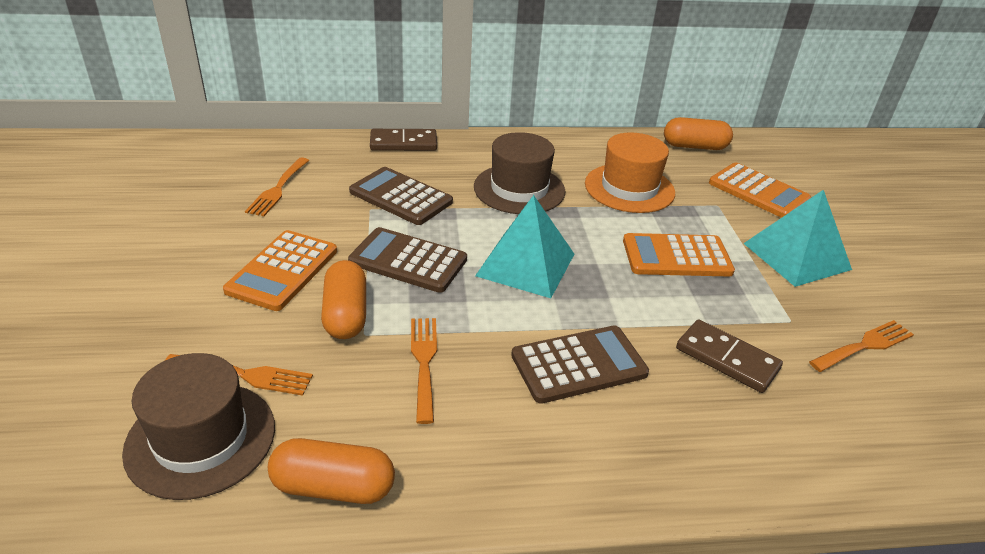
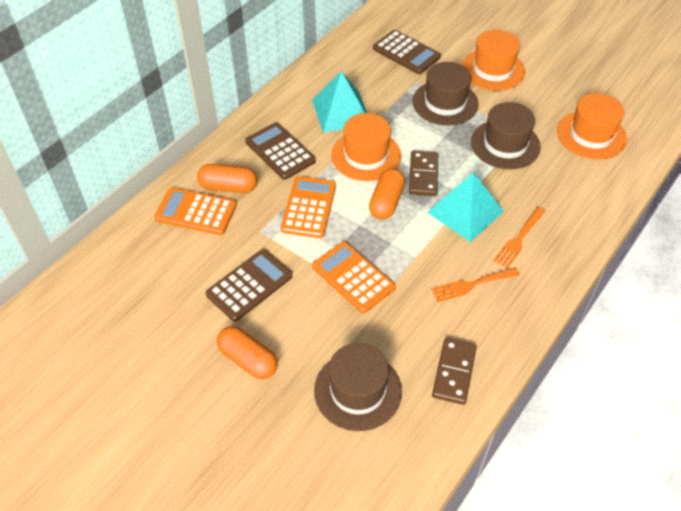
brown hat: 2 -> 3
orange fork: 4 -> 2
orange hat: 1 -> 3

